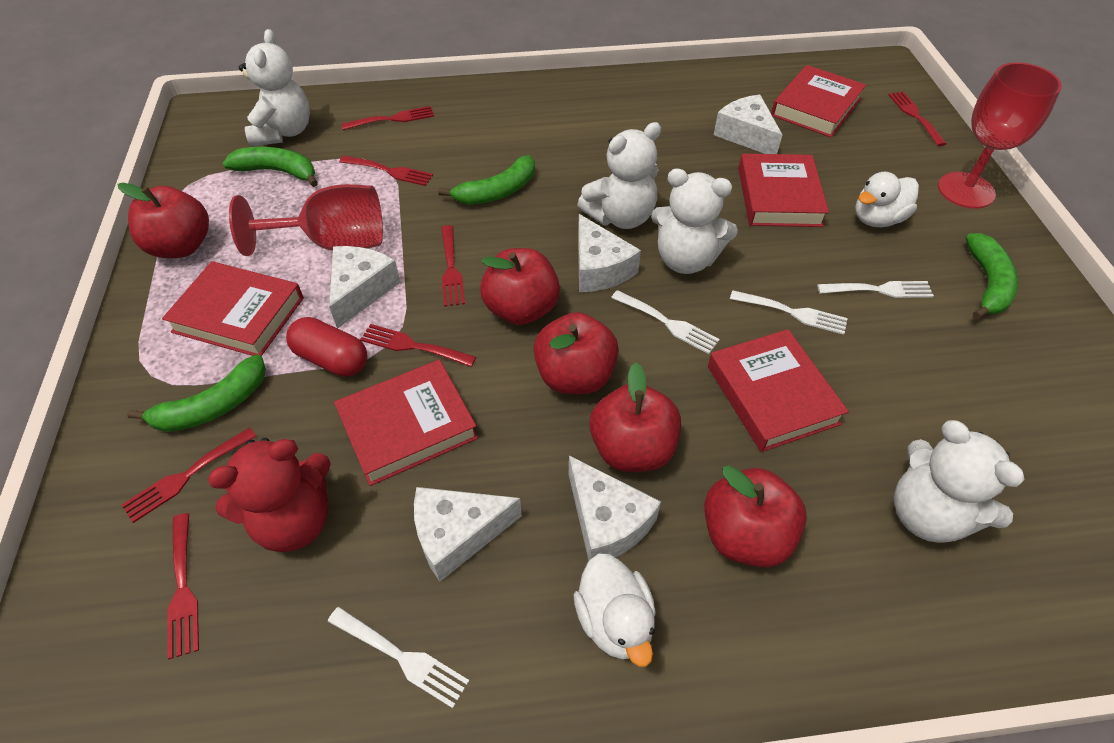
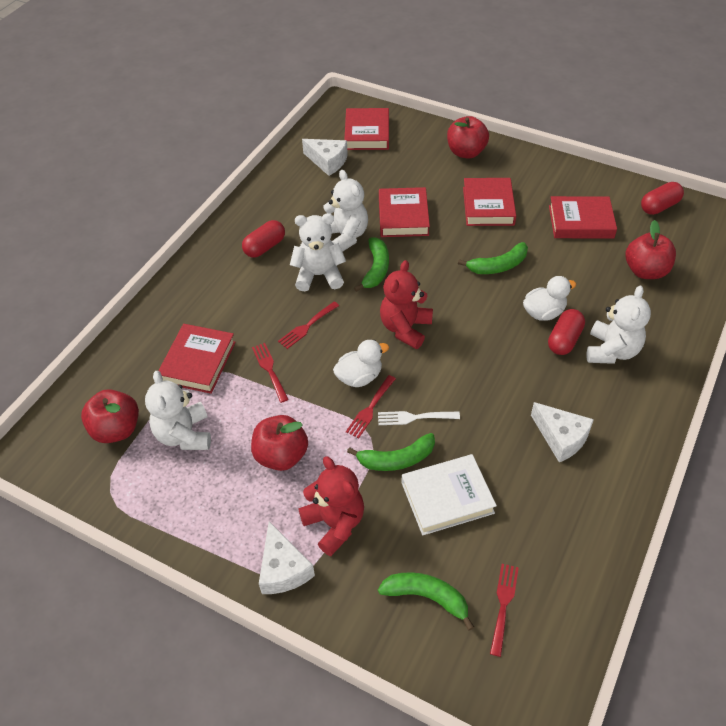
red apple: 5 -> 4
red capsule: 1 -> 3
red fork: 7 -> 4
red goblet: 2 -> 0
red teddy bear: 1 -> 2
white book: 0 -> 1
white cheese: 5 -> 3
white fork: 4 -> 1

